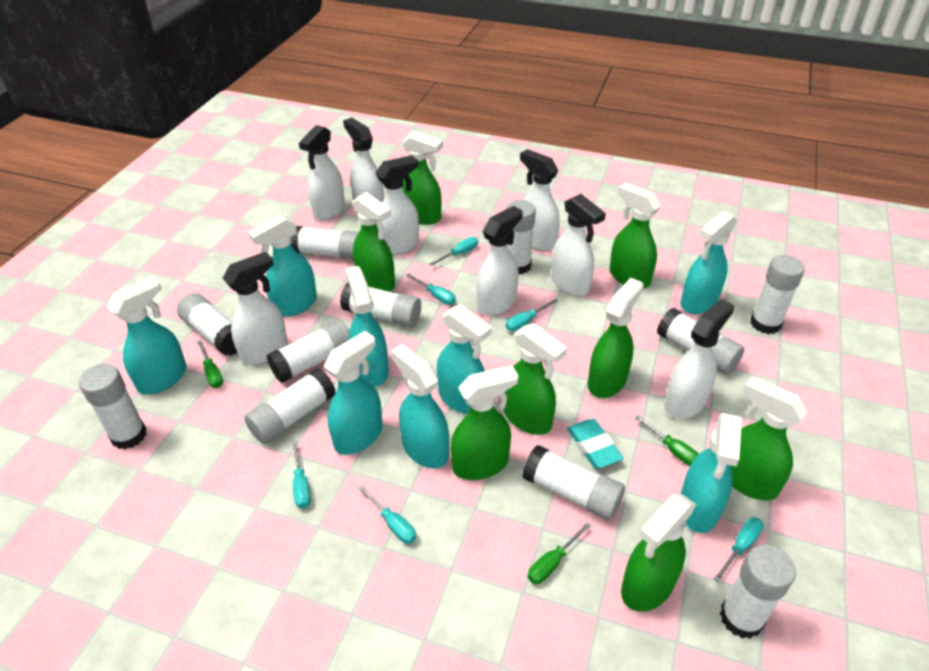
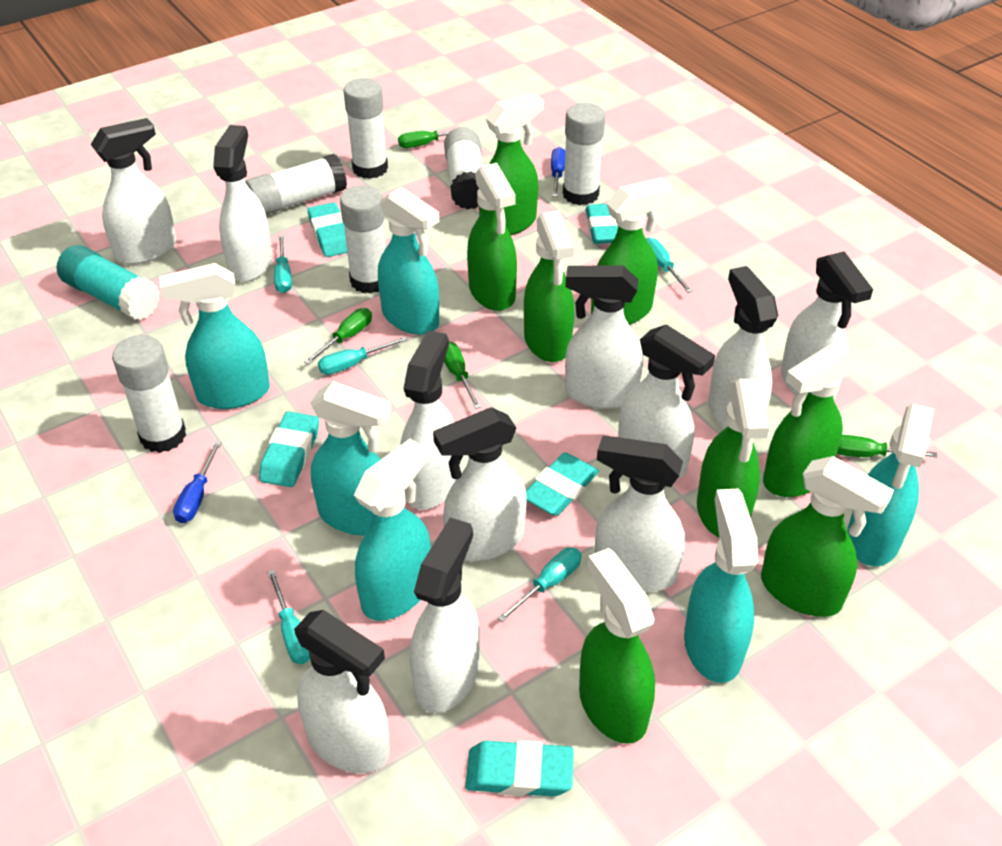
blue screwdriver: 0 -> 2
green screwdriver: 3 -> 4
turquoise eraser: 1 -> 5
turquoise glue stick: 0 -> 1
turquoise screwdriver: 6 -> 5
turquoise spray bottle: 8 -> 6
white glue stick: 11 -> 6
white spray bottle: 8 -> 11

